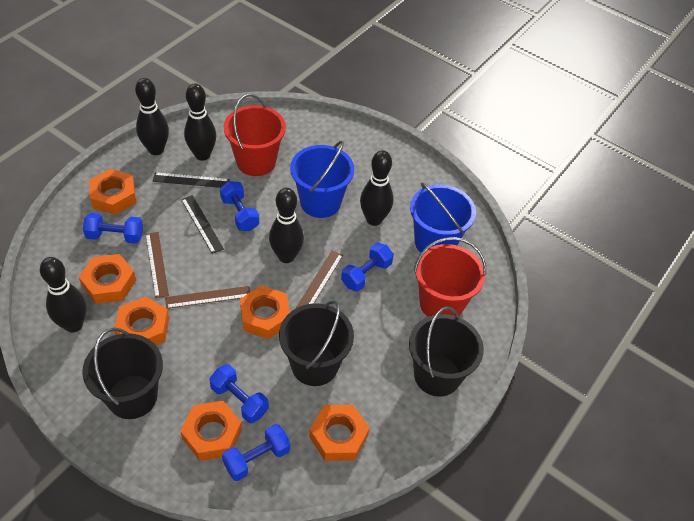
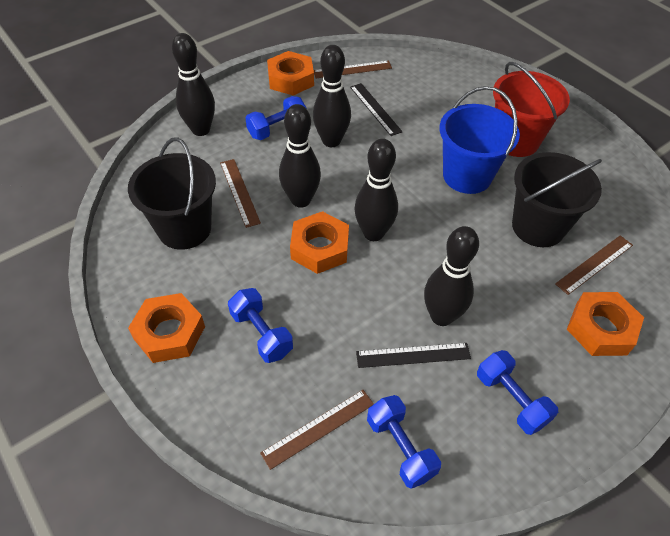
black bucket: 3 -> 2
blue bucket: 2 -> 1
blue dumbbell: 5 -> 4
brown ruler: 3 -> 4
orange nut: 6 -> 4
red bucket: 2 -> 1

